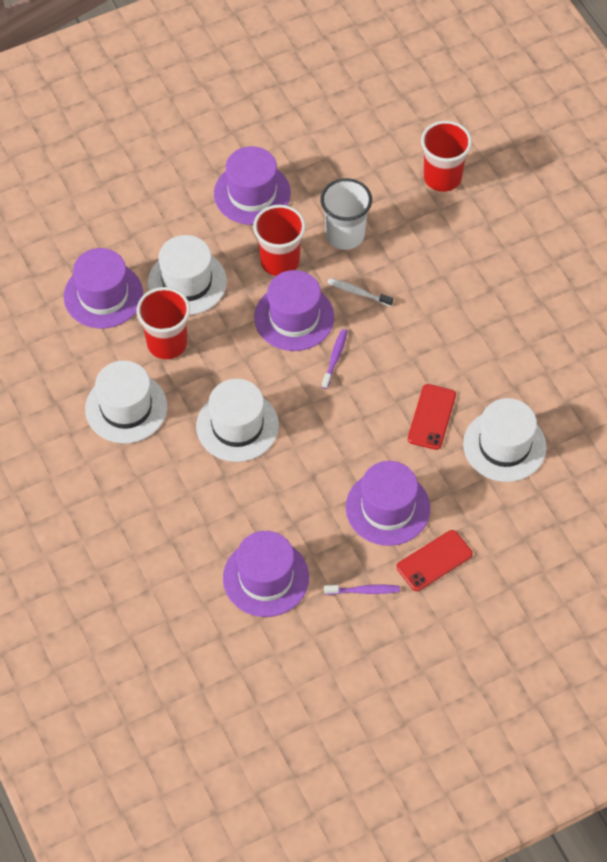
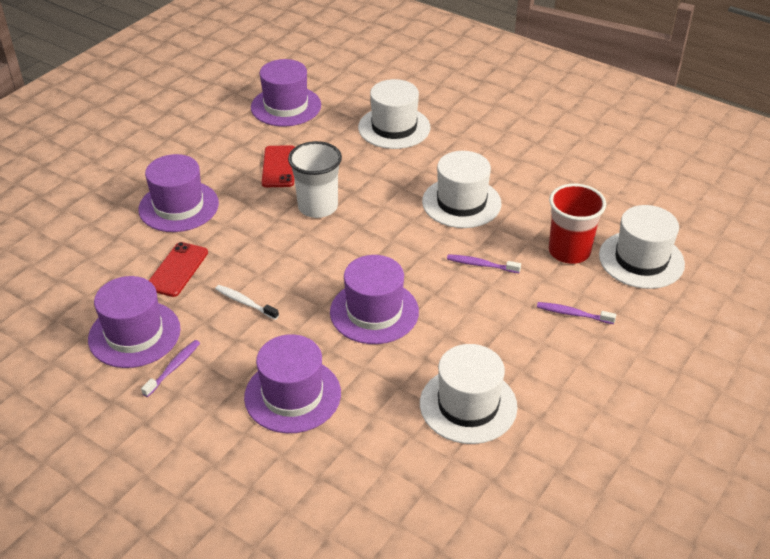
purple toothbrush: 2 -> 3
red cup: 3 -> 1

